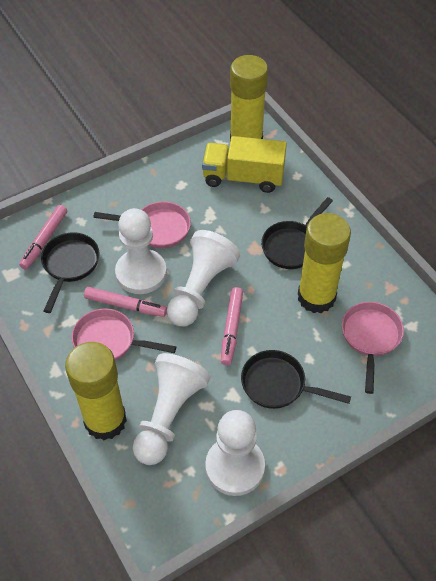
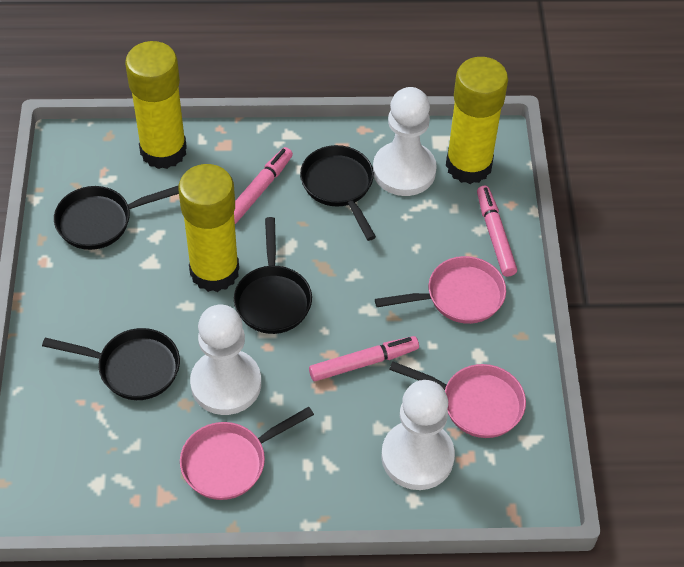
black pan: 3 -> 4
white pawn: 4 -> 3
yellow truck: 1 -> 0

